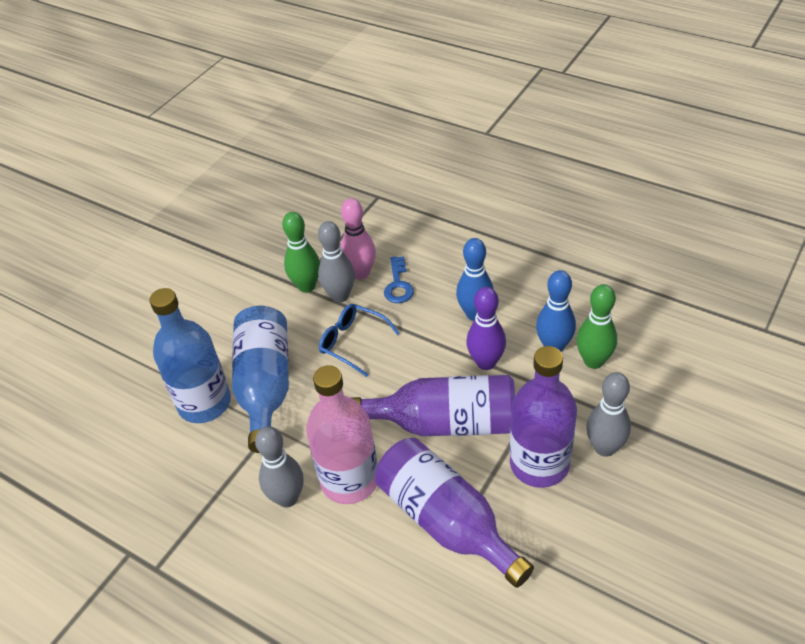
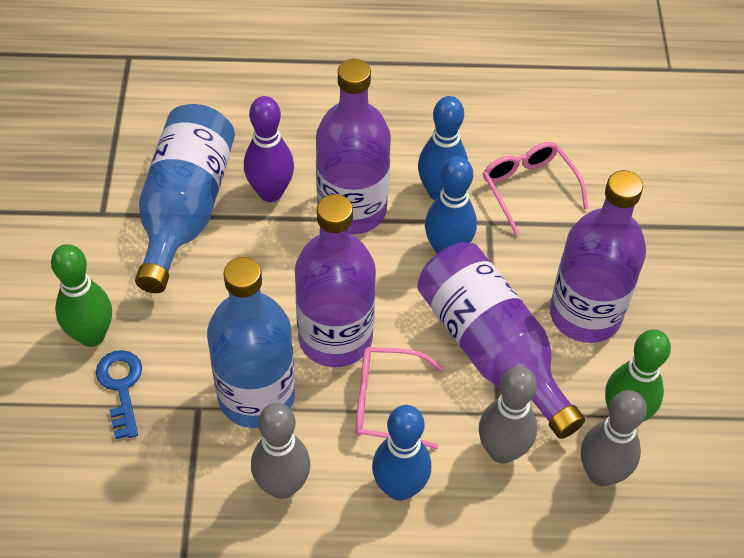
blue bowling pin: 2 -> 3
blue glasses: 1 -> 0
pink bottle: 1 -> 0
pink bowling pin: 1 -> 0
pink glasses: 0 -> 2
purple bottle: 3 -> 4

